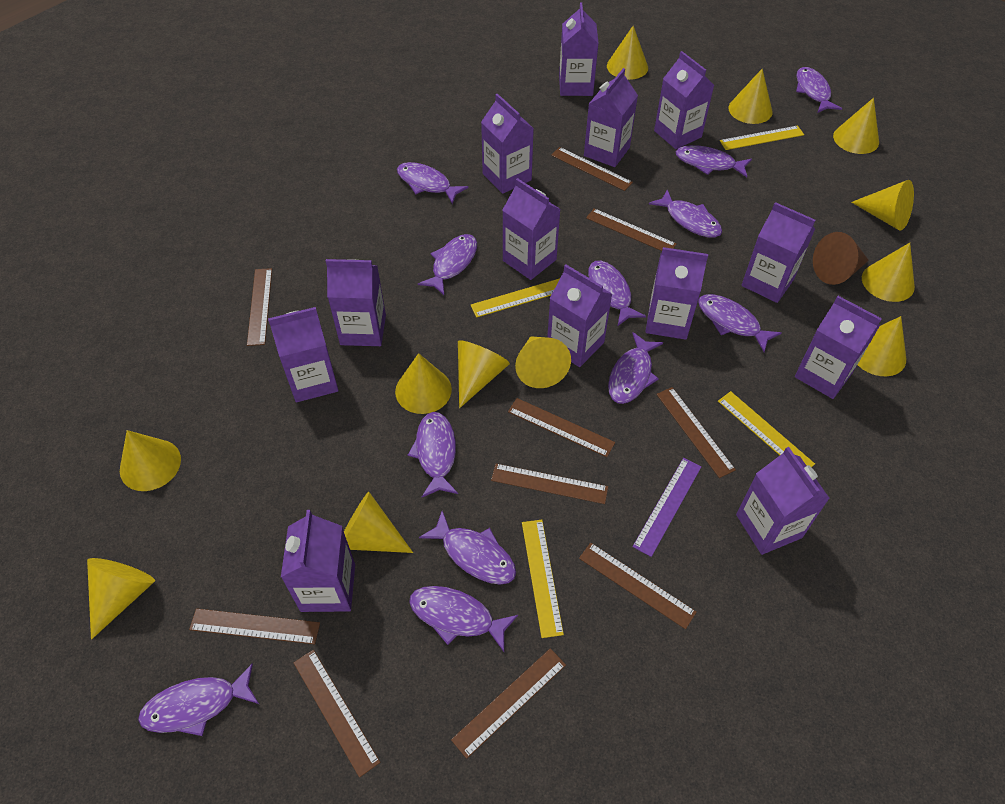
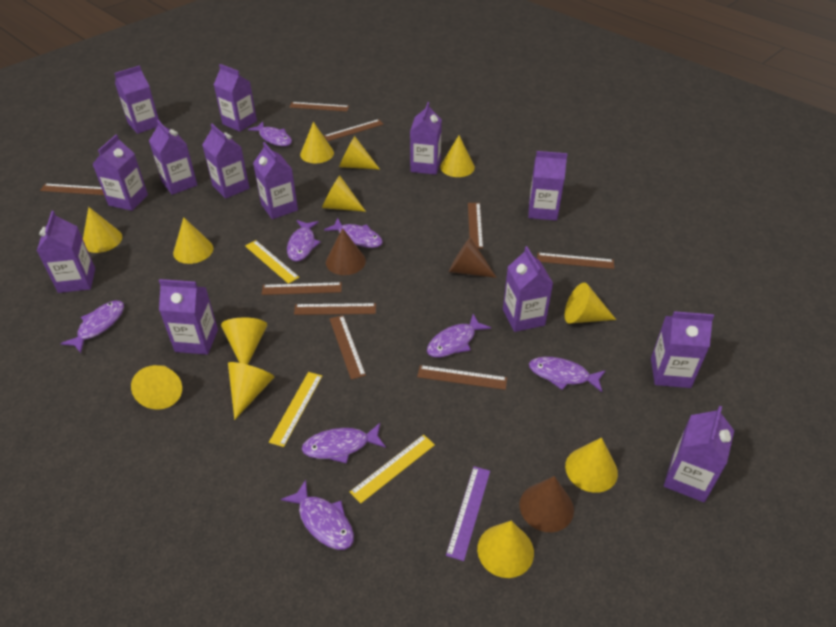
brown cone: 1 -> 3
brown ruler: 10 -> 9
purple fish: 12 -> 8
yellow ruler: 4 -> 3

